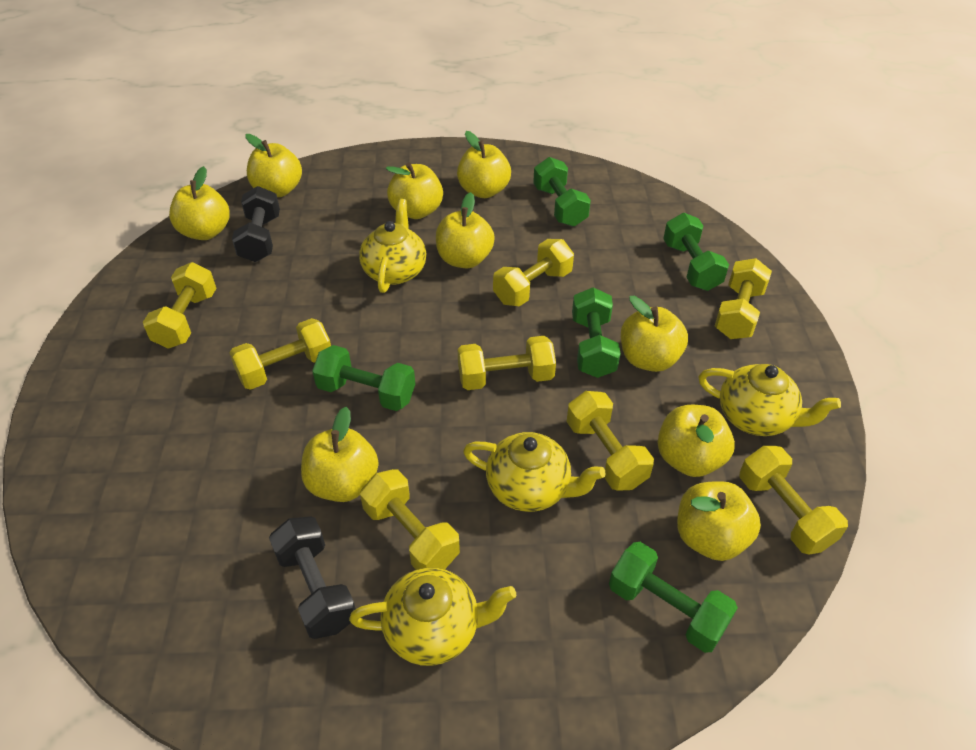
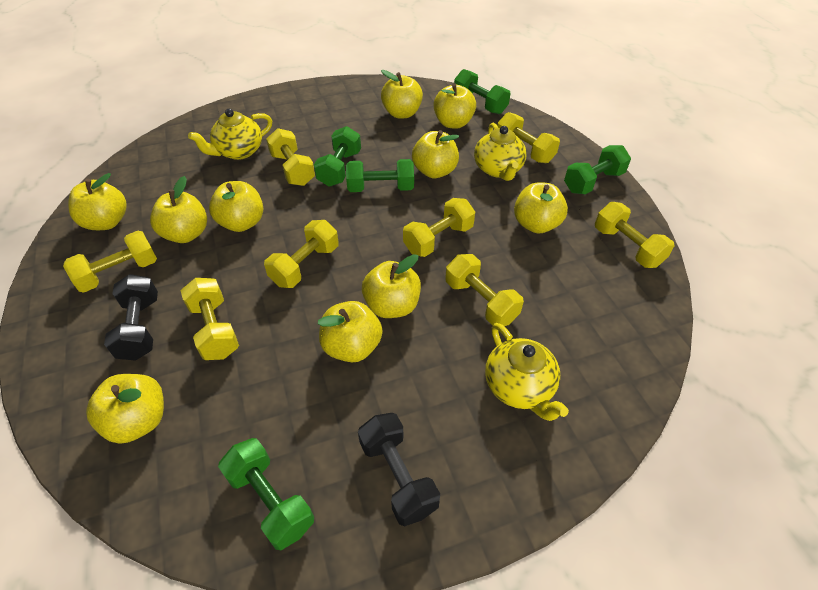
yellow apple: 9 -> 10
yellow teapot: 4 -> 3

